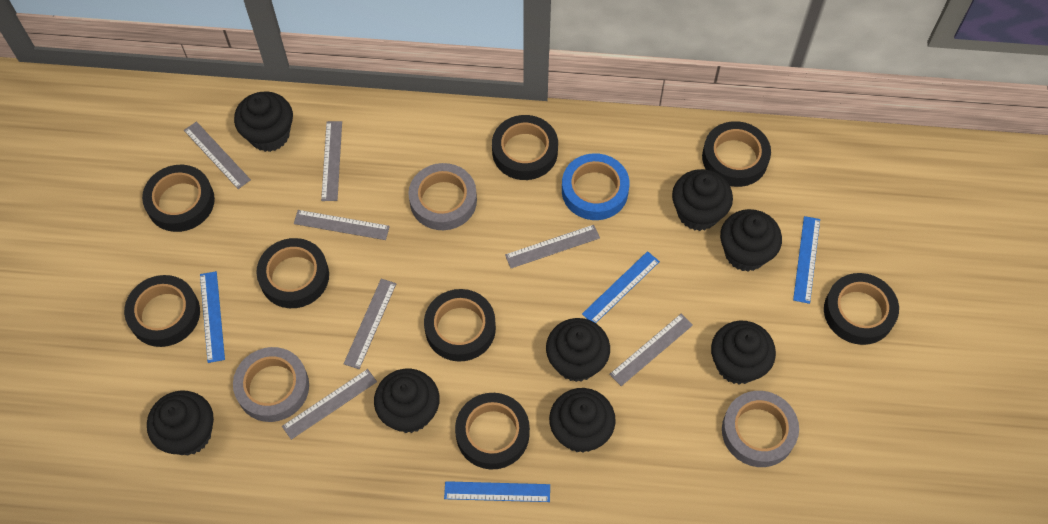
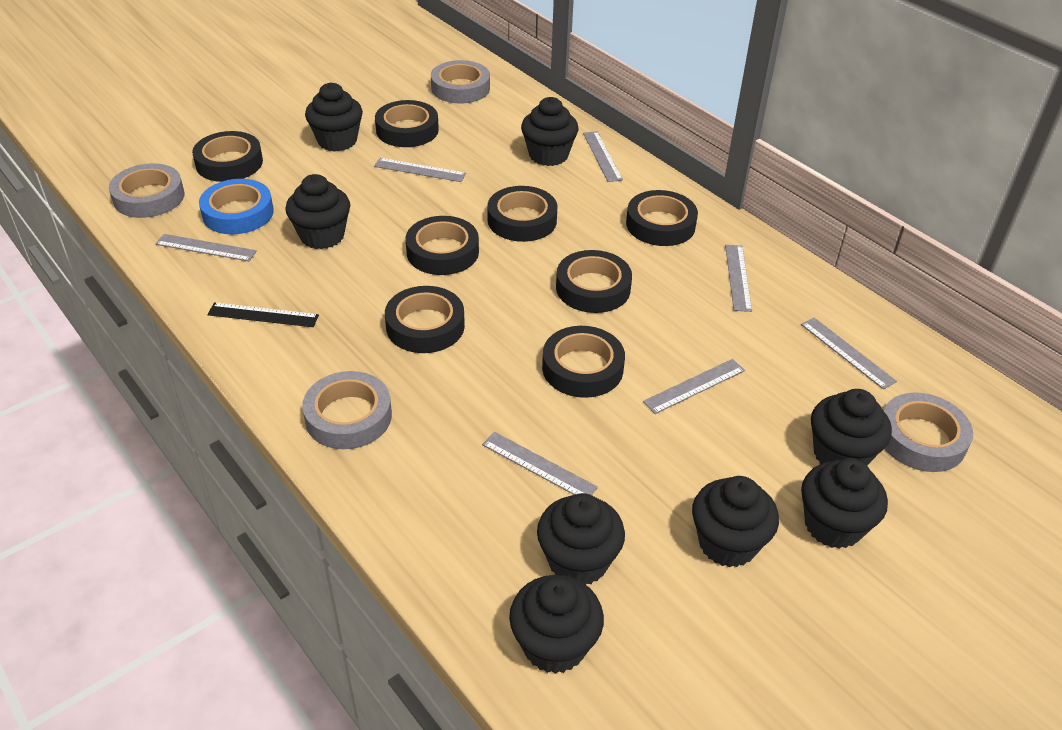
black ruler: 0 -> 1
blue ruler: 4 -> 0
grey tape: 3 -> 4

